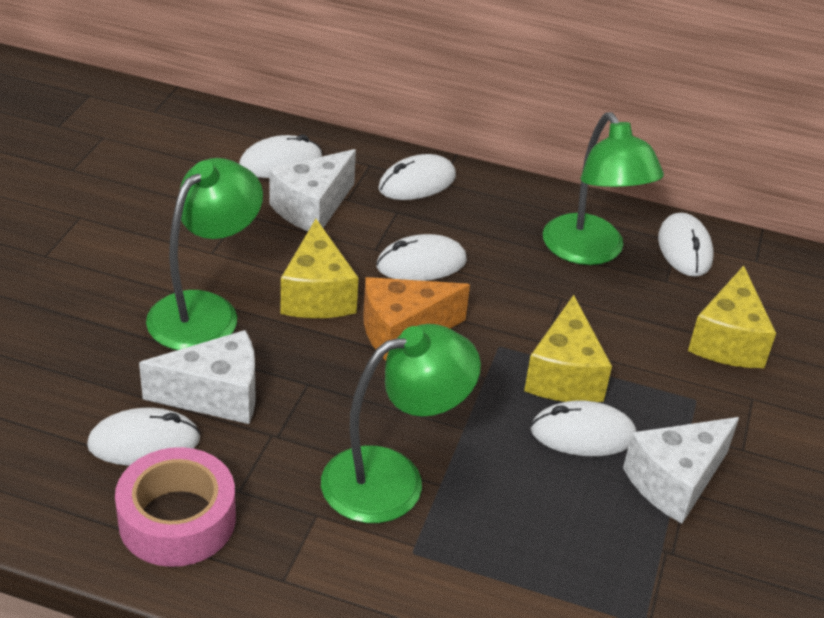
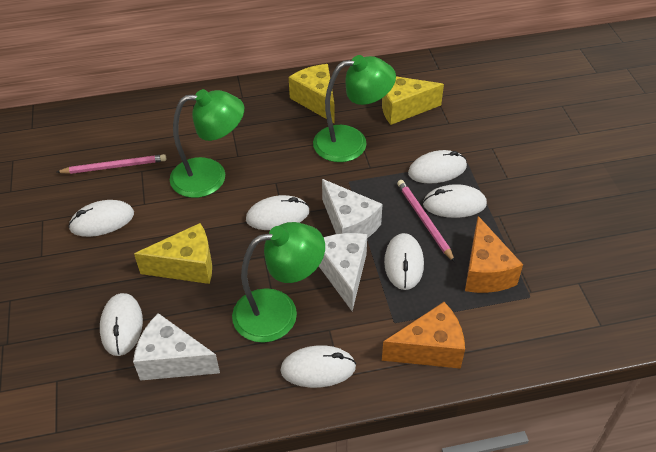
orange cheese: 1 -> 2
pink pencil: 0 -> 2
pink tape: 1 -> 0
white mouse: 6 -> 7

